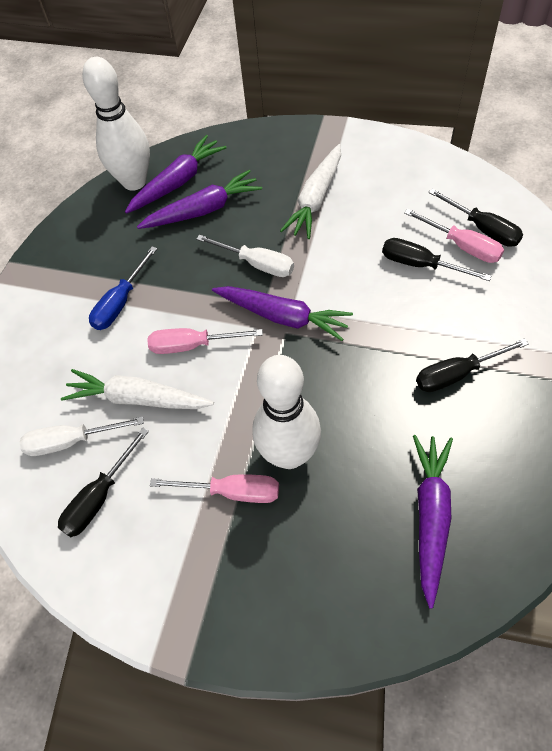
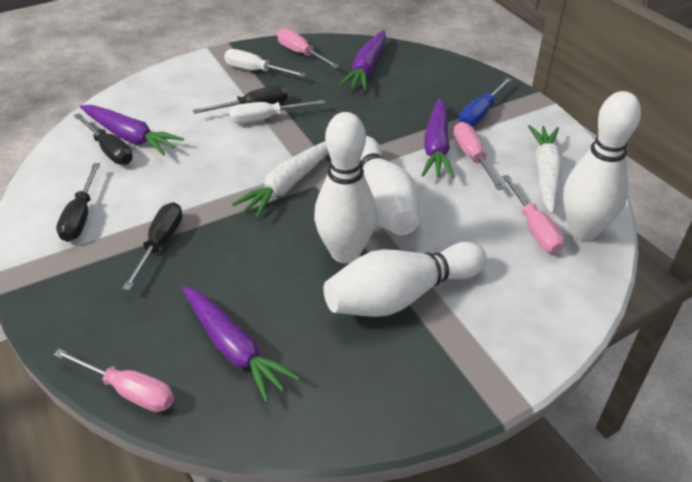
pink screwdriver: 3 -> 4
white bowling pin: 2 -> 4

